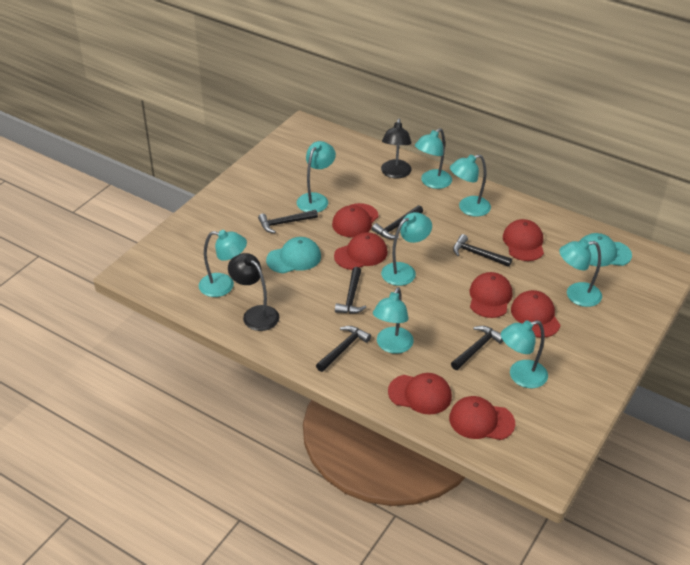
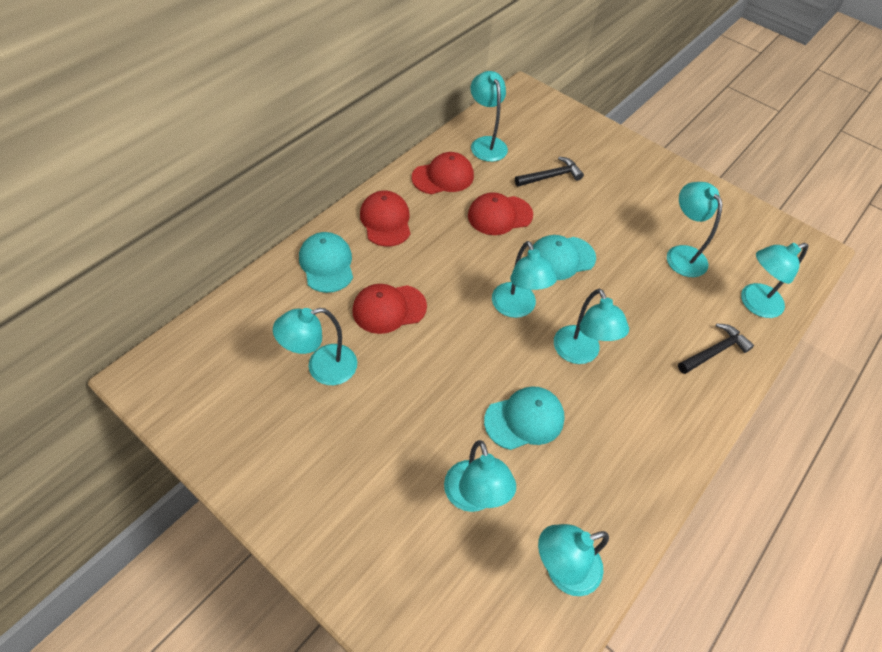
black hammer: 6 -> 2
black lamp: 2 -> 0
red cap: 7 -> 4
turquoise cap: 2 -> 3

